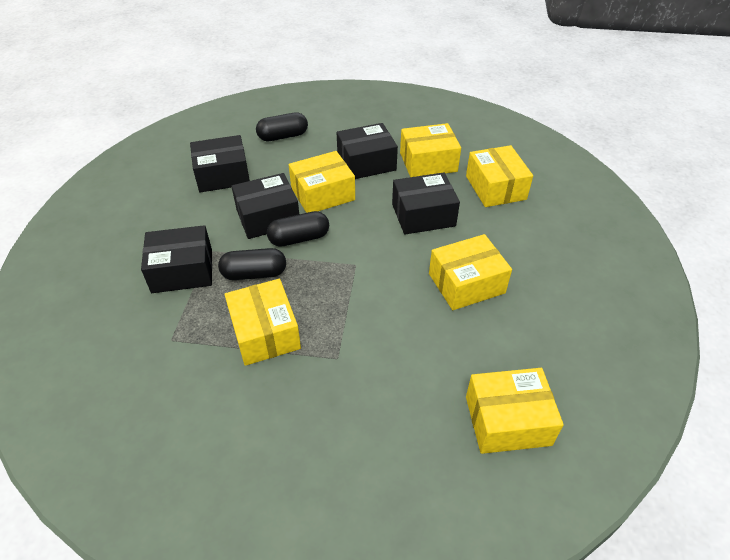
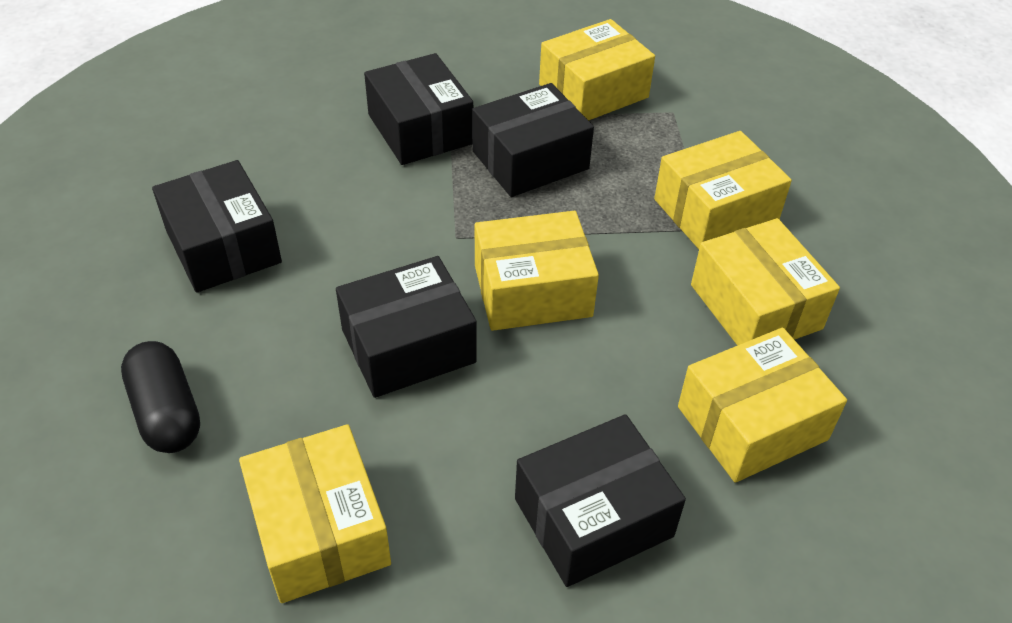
black capsule: 3 -> 1

